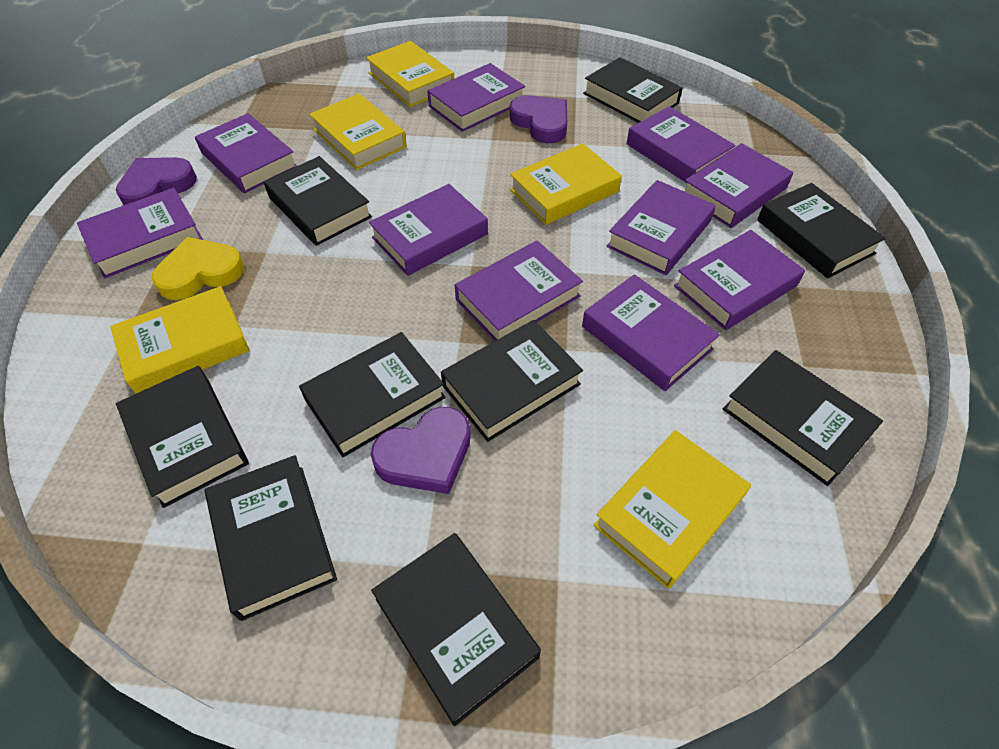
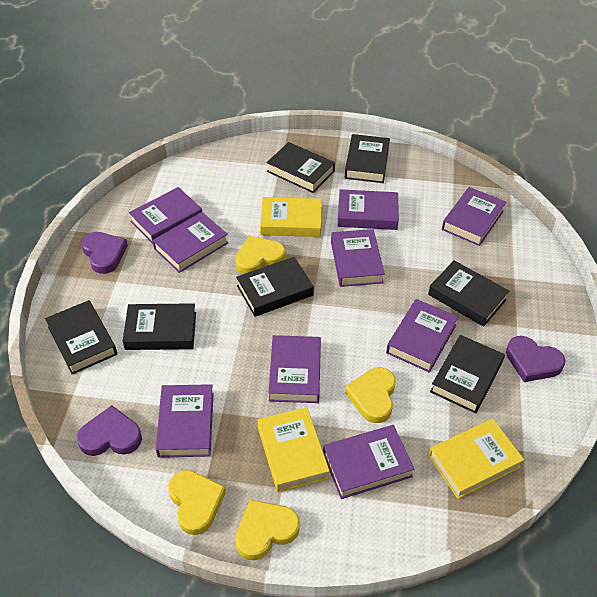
black book: 9 -> 7
purple book: 10 -> 9
yellow book: 5 -> 3
yellow heart: 1 -> 4

